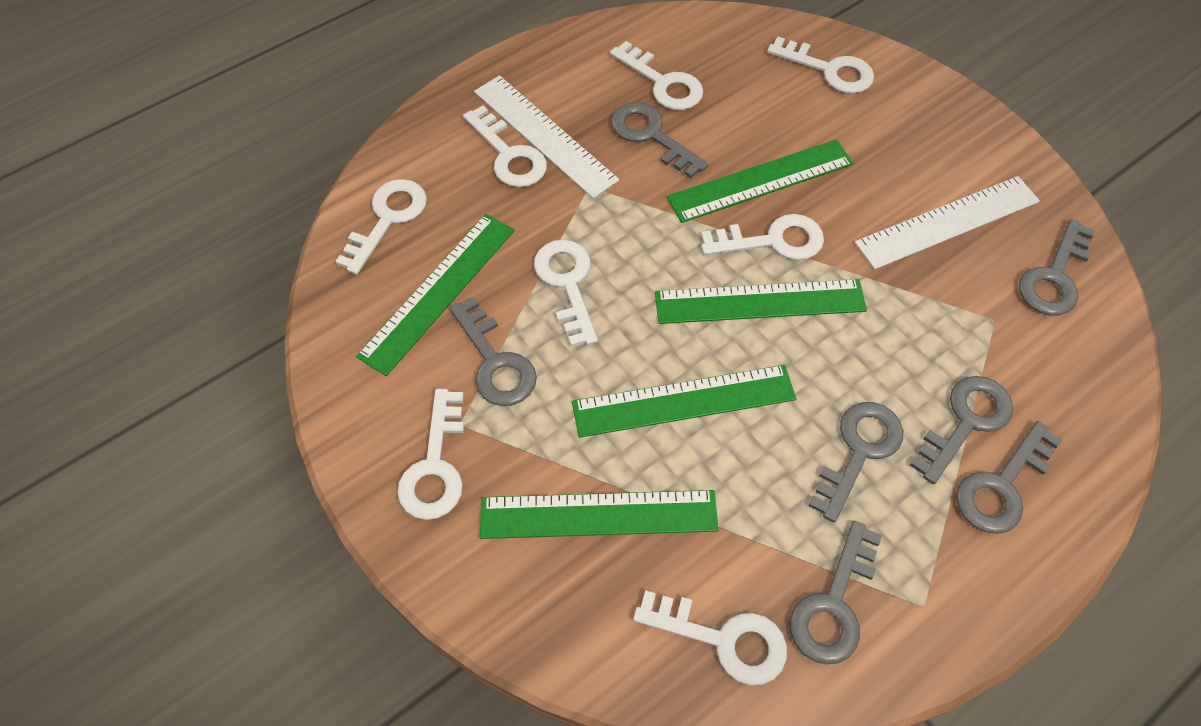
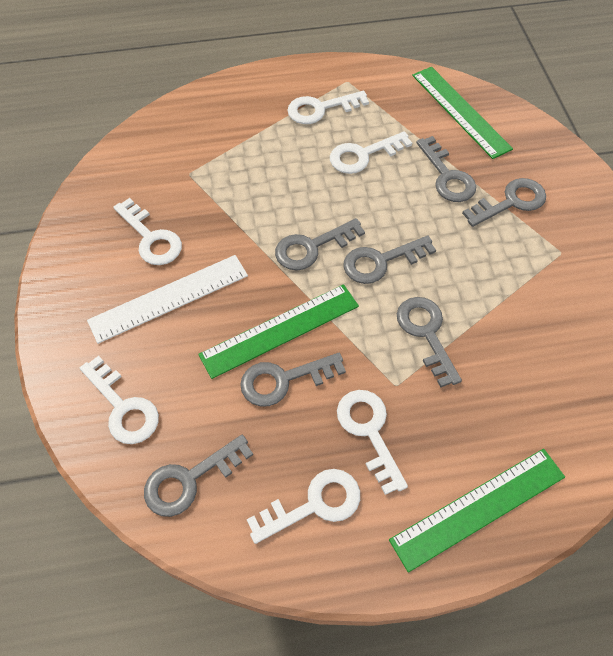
green ruler: 5 -> 3
white key: 8 -> 6
white ruler: 2 -> 1

